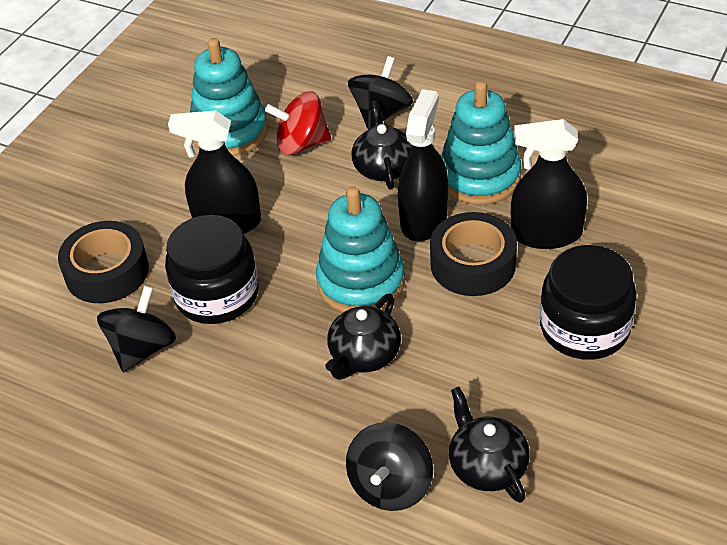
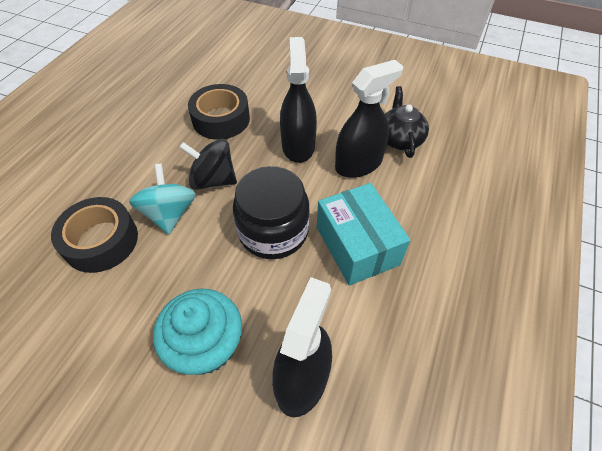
black jar: 2 -> 1
black spinning top: 3 -> 1
black teapot: 3 -> 1
red spinning top: 1 -> 0
turquoise box: 0 -> 1
turquoise cupcake: 0 -> 1
turquoise spinning top: 0 -> 1
turquoise stacking toy: 3 -> 0

